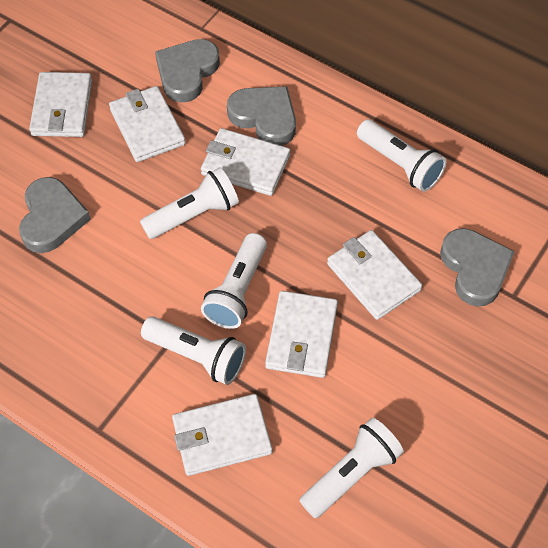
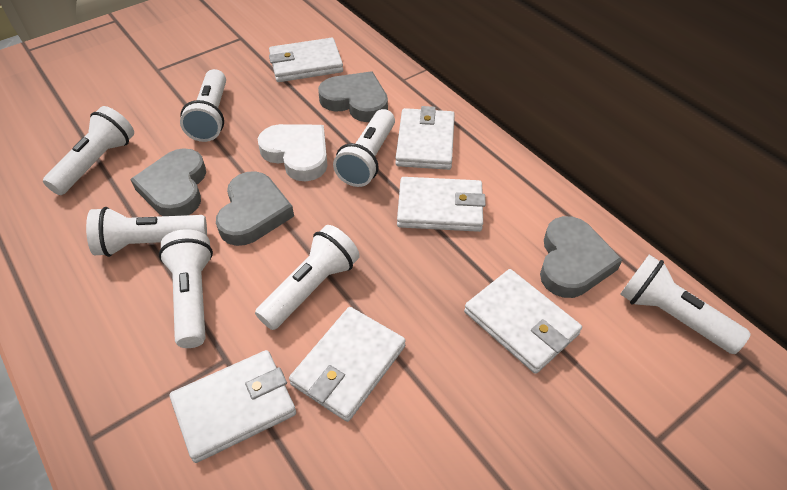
white flashlight: 5 -> 7
white heart: 0 -> 1

